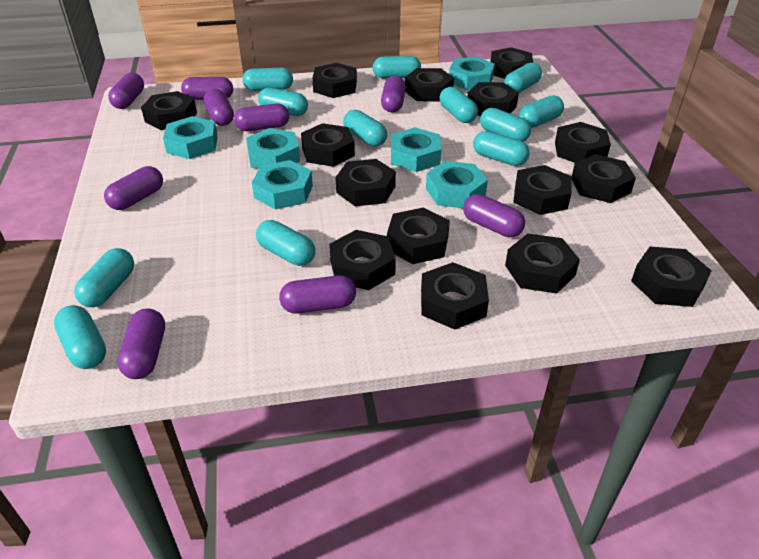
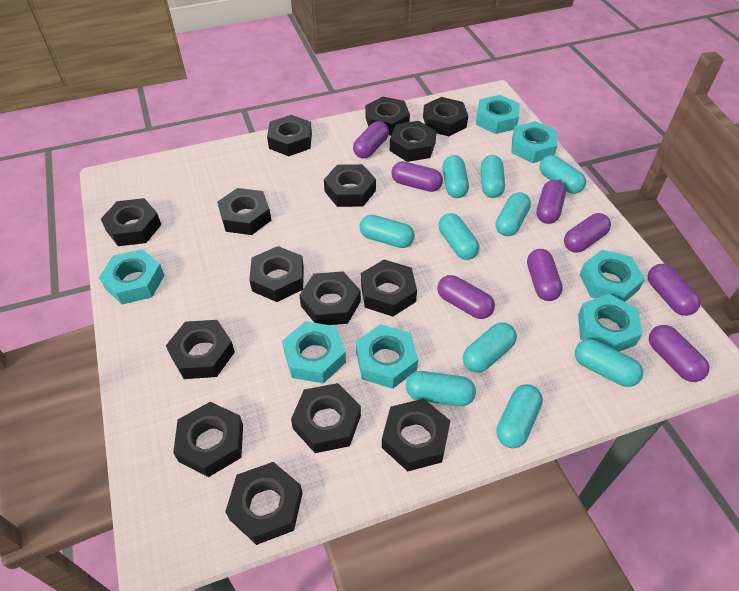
purple capsule: 9 -> 8
turquoise capsule: 12 -> 10
turquoise nut: 6 -> 7

